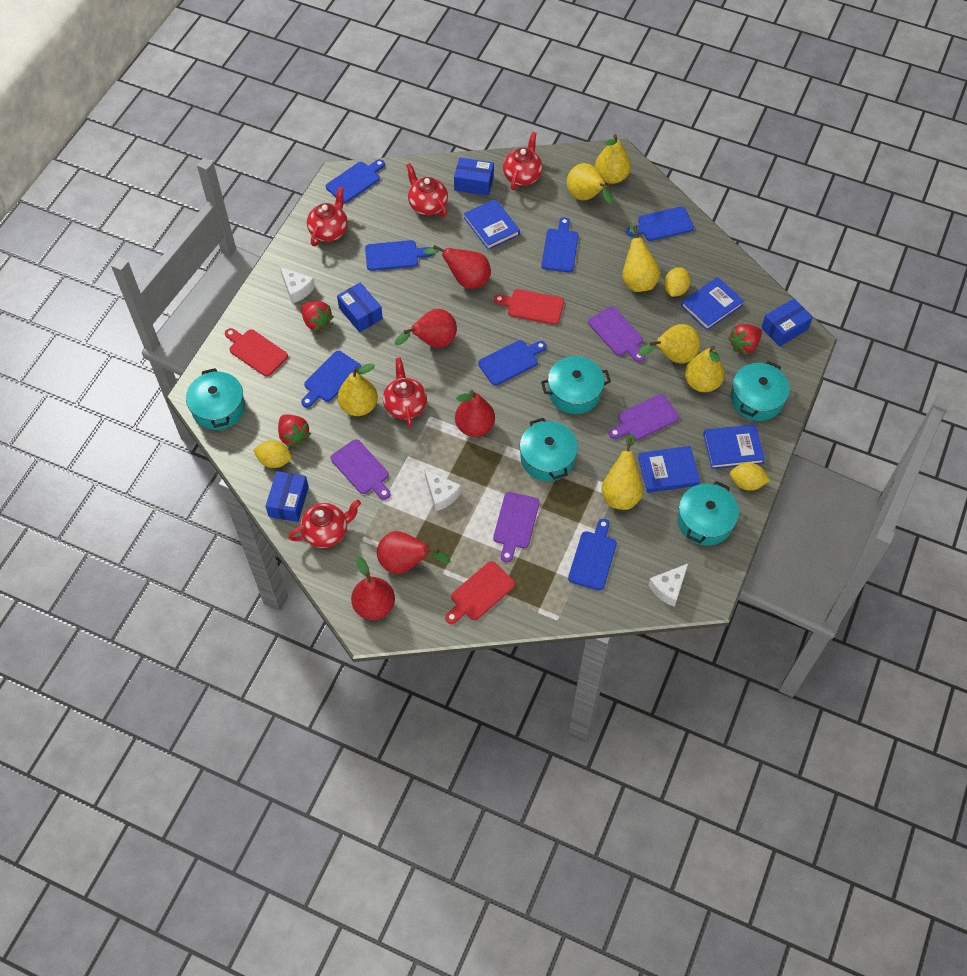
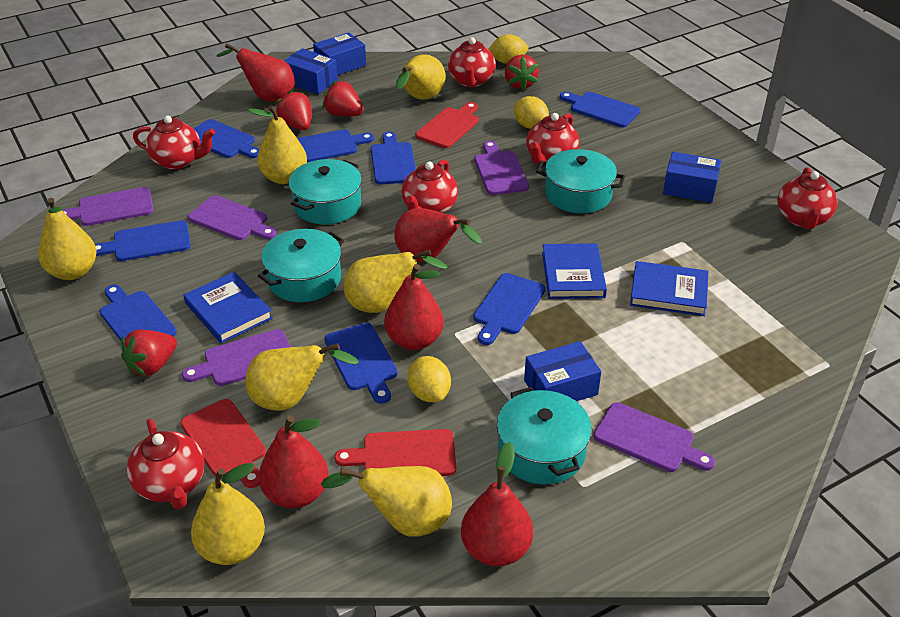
blue book: 4 -> 3
blue cutting board: 7 -> 8
purple cutting board: 4 -> 5
red strawberry: 3 -> 4
red teapot: 5 -> 6
turquoise pot: 5 -> 4
white cheese: 3 -> 0

